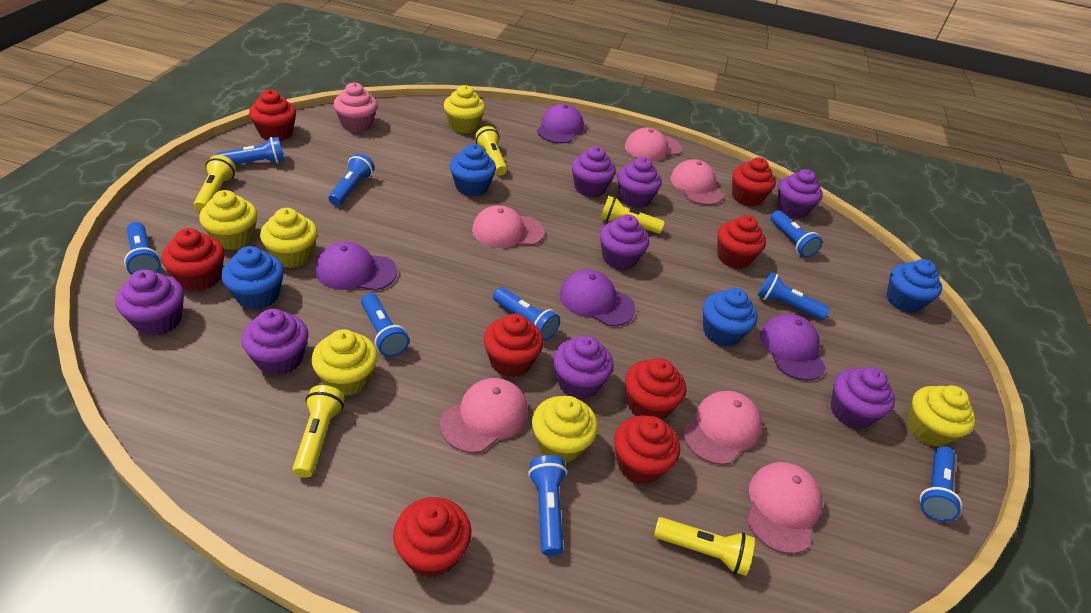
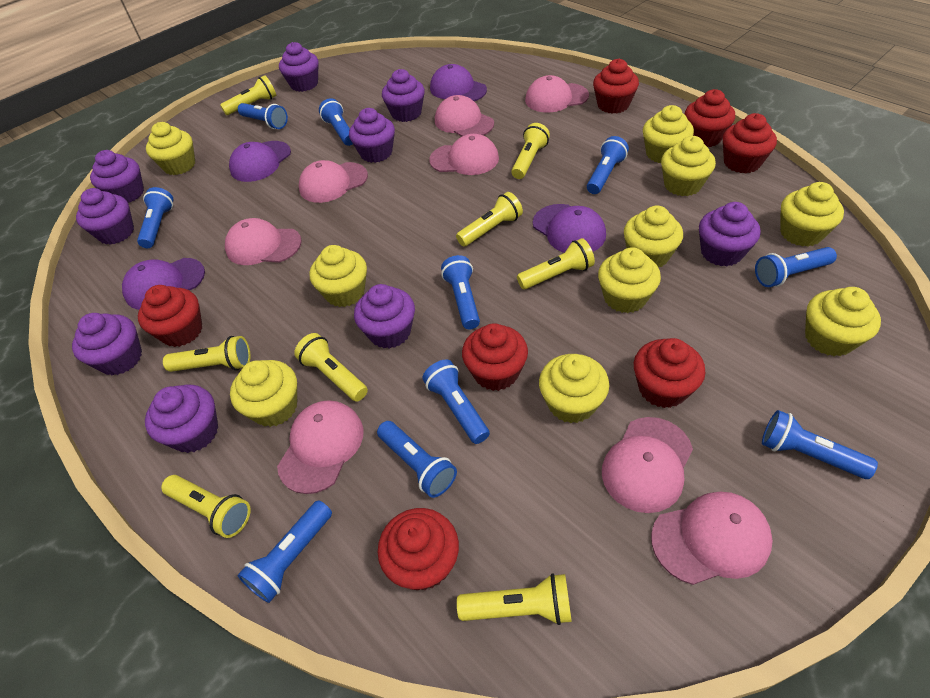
blue cupcake: 4 -> 0
blue flashlight: 9 -> 10
pink cap: 6 -> 8
pink cupcake: 1 -> 0
purple cupcake: 8 -> 9
red cupcake: 8 -> 7
yellow cupcake: 6 -> 10
yellow flashlight: 5 -> 8

